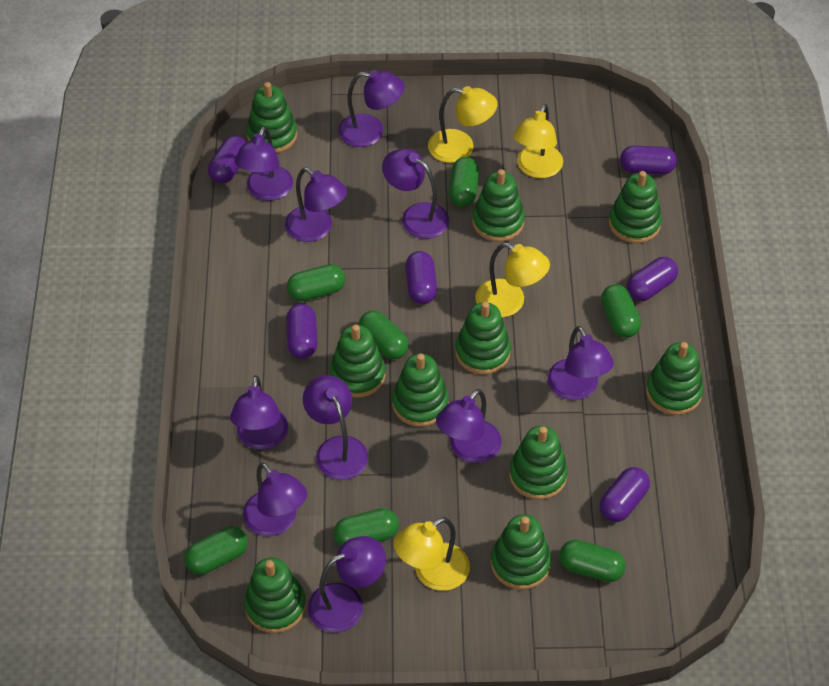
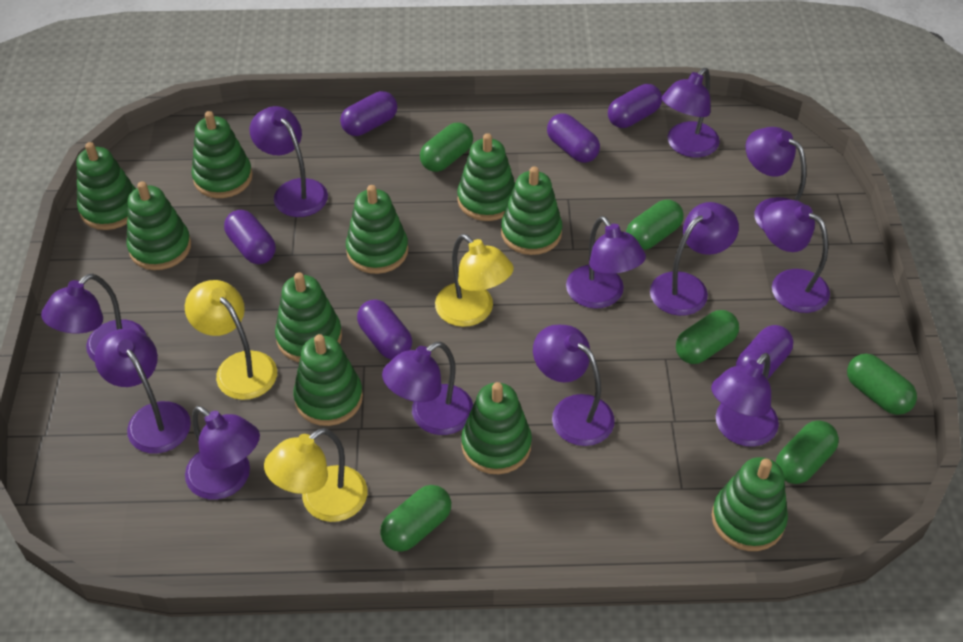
green capsule: 7 -> 6
purple lamp: 10 -> 12
yellow lamp: 4 -> 3

